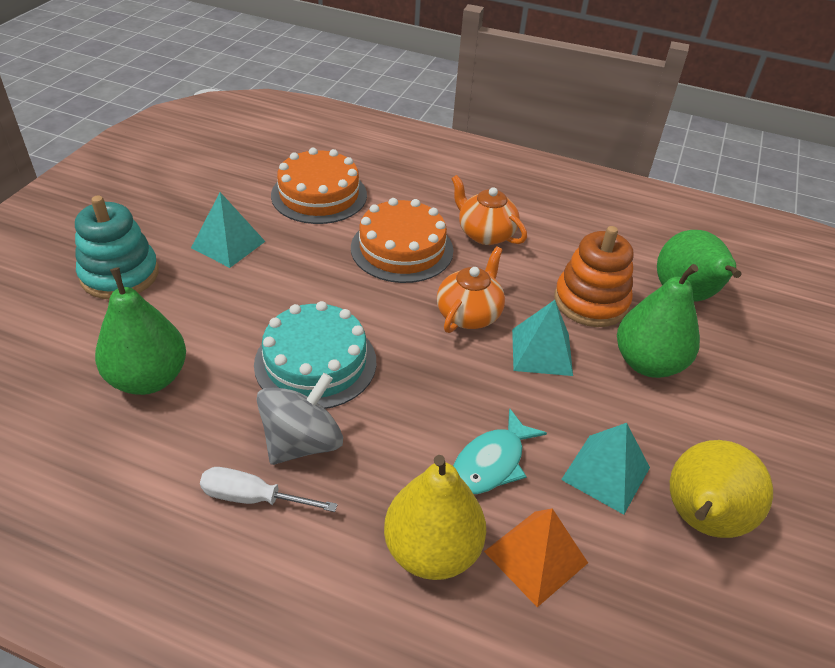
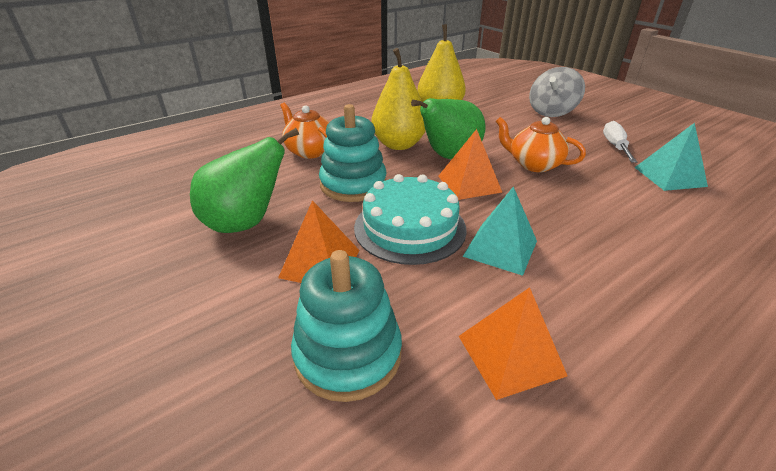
green pear: 3 -> 2
orange cake: 2 -> 0
orange pyramid: 1 -> 3
orange stacking toy: 1 -> 0
turquoise fish: 1 -> 0
turquoise pyramid: 3 -> 2
turquoise stacking toy: 1 -> 2

